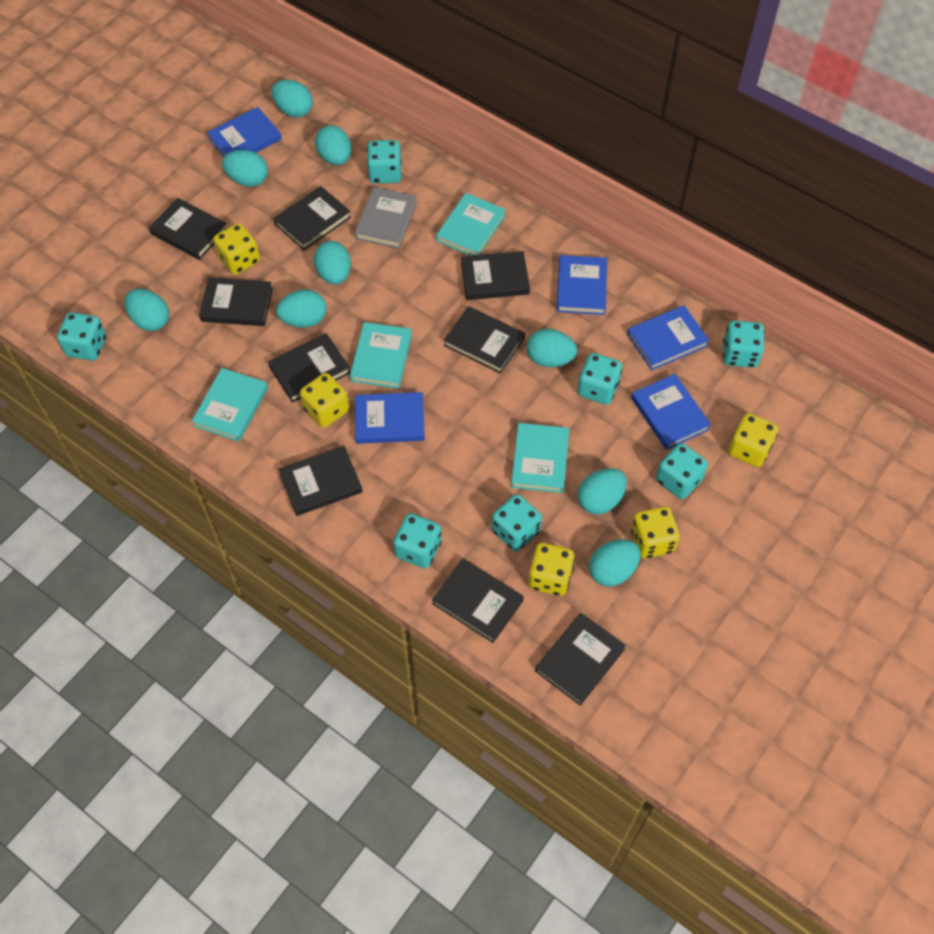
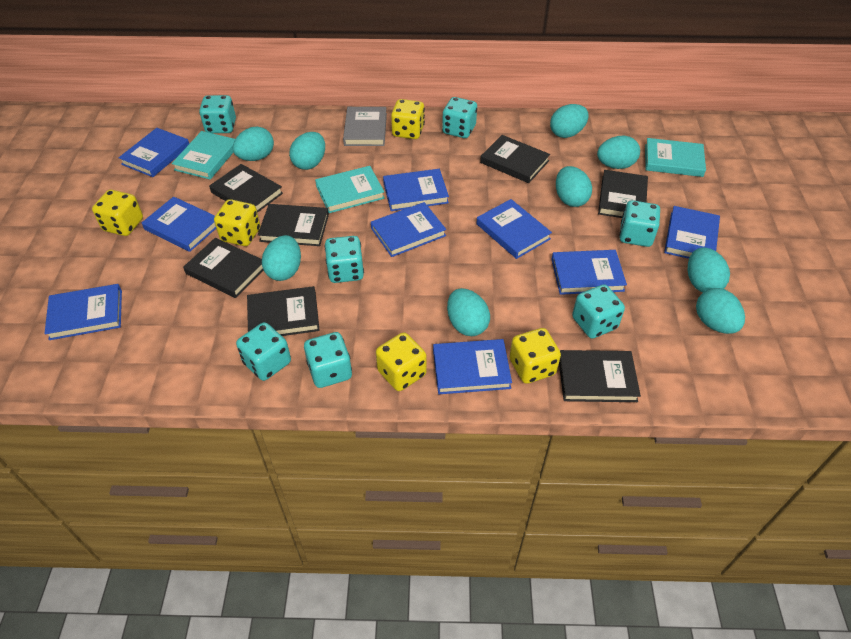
black book: 9 -> 7
blue book: 5 -> 9
turquoise book: 4 -> 3

